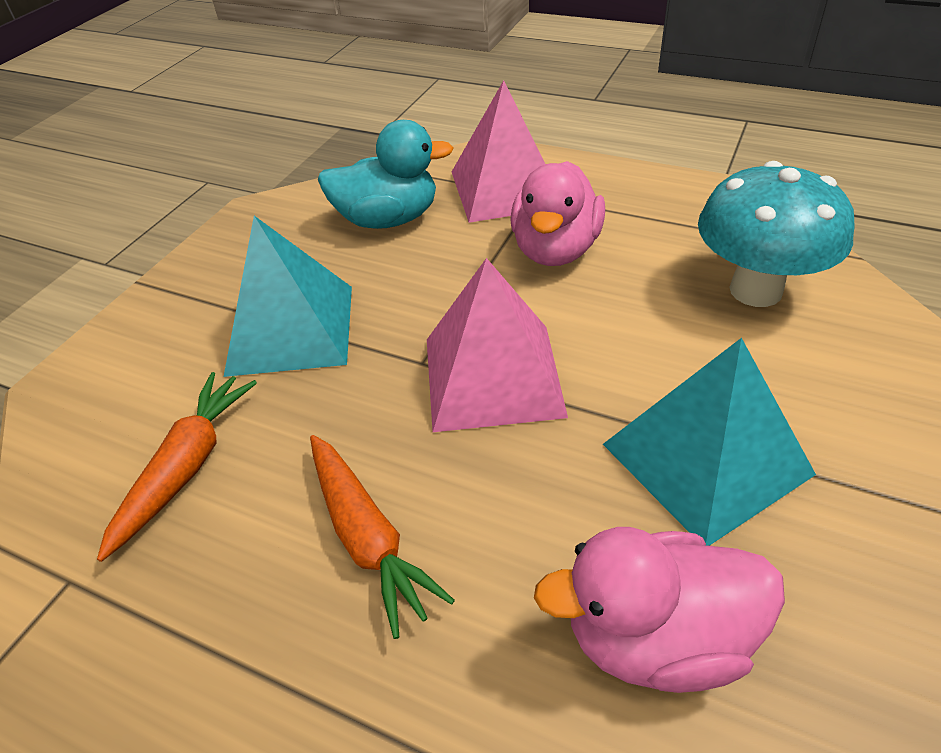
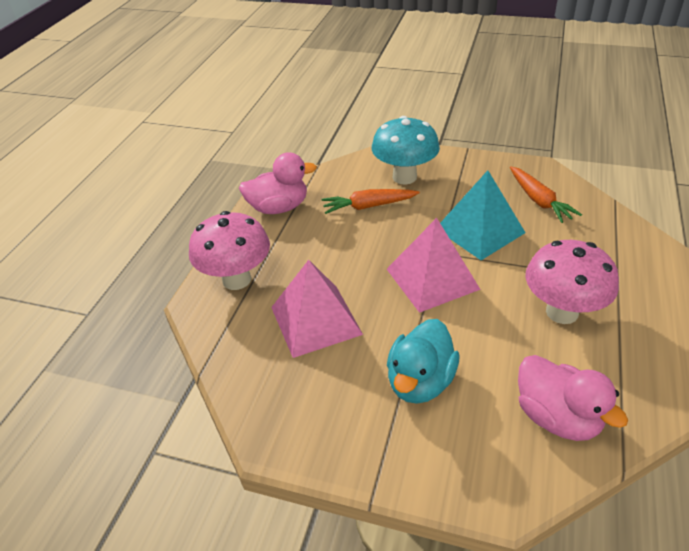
pink mushroom: 0 -> 2
turquoise pyramid: 2 -> 1

